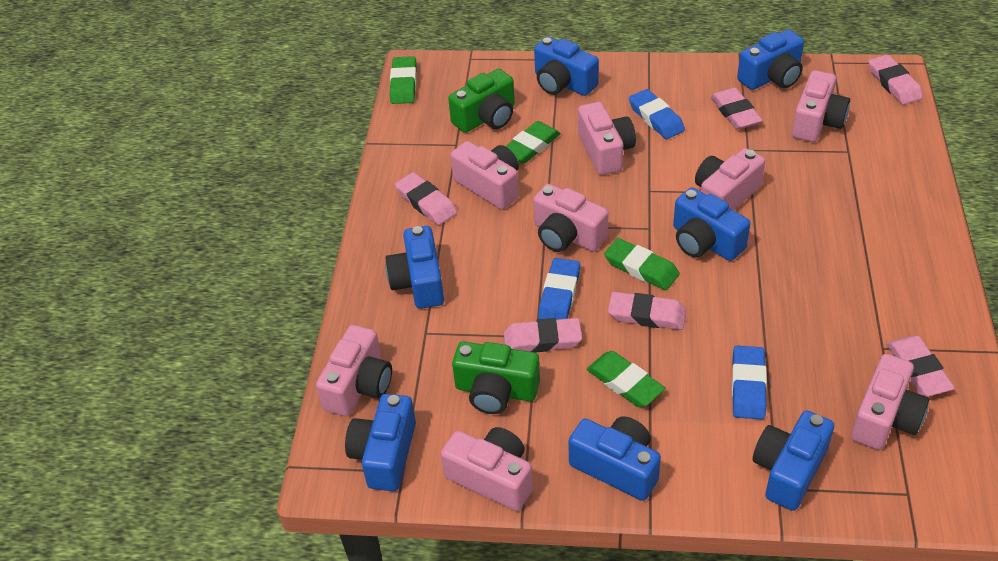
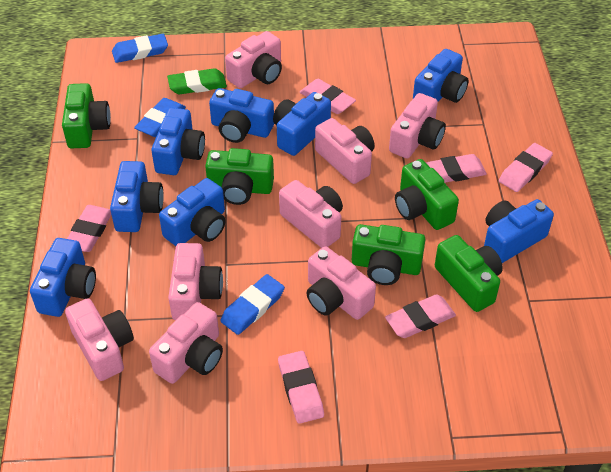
blue camera: 7 -> 8
green camera: 2 -> 5
green eraser: 4 -> 1

